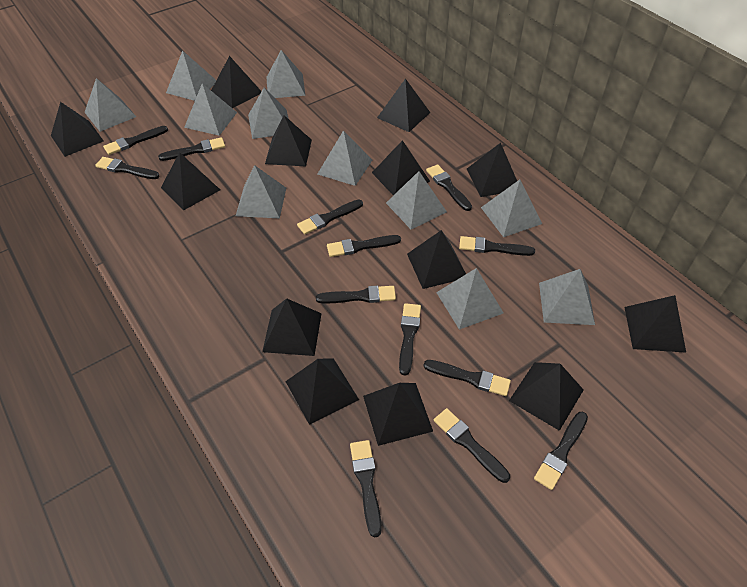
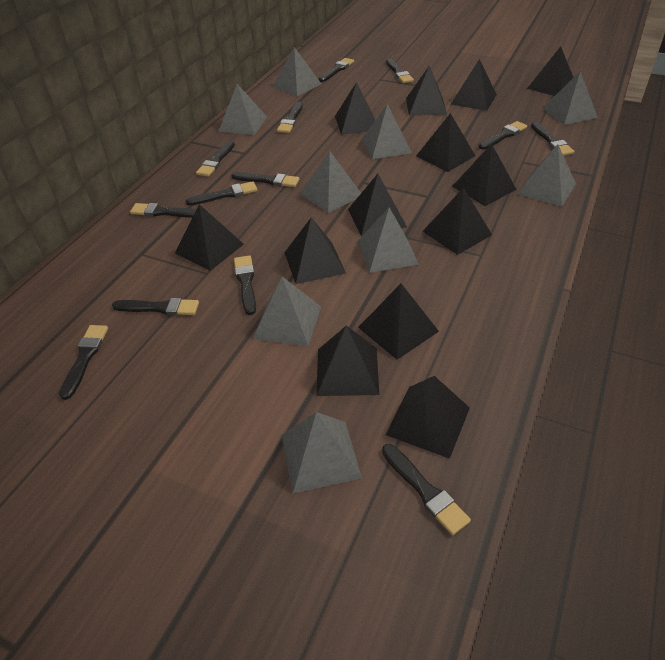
grey pyramid: 11 -> 9

